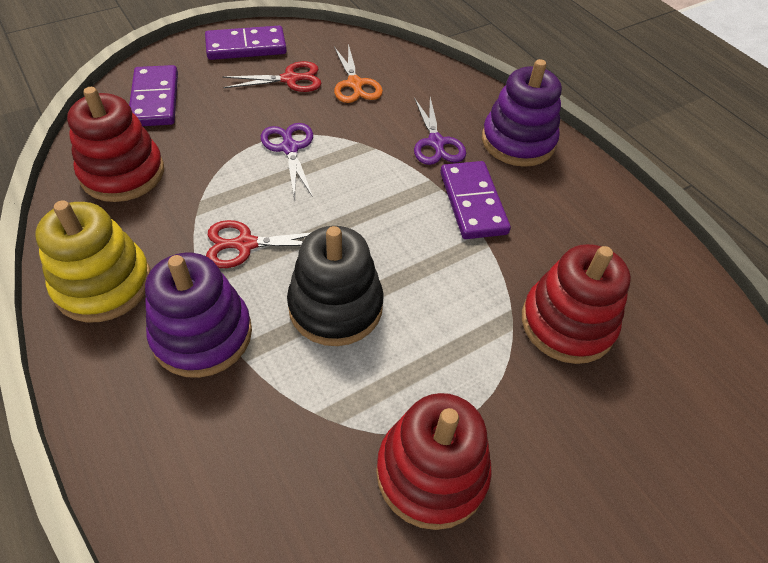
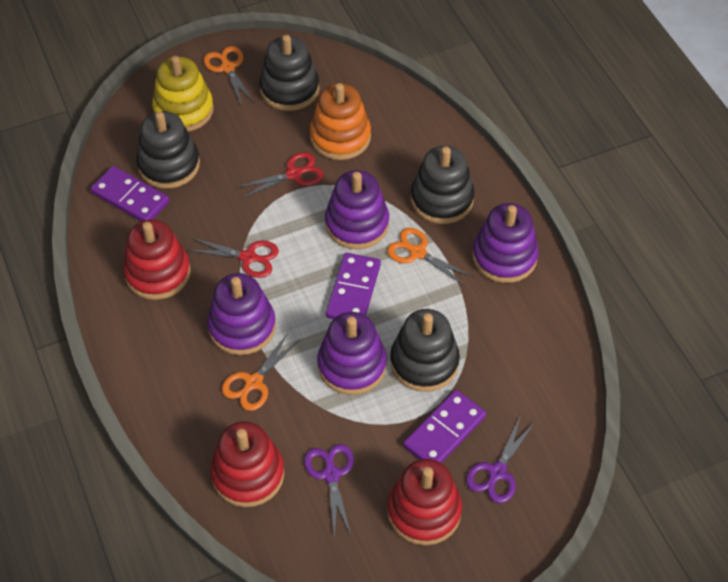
black stacking toy: 1 -> 4
orange scissors: 1 -> 3
orange stacking toy: 0 -> 1
purple stacking toy: 2 -> 4

